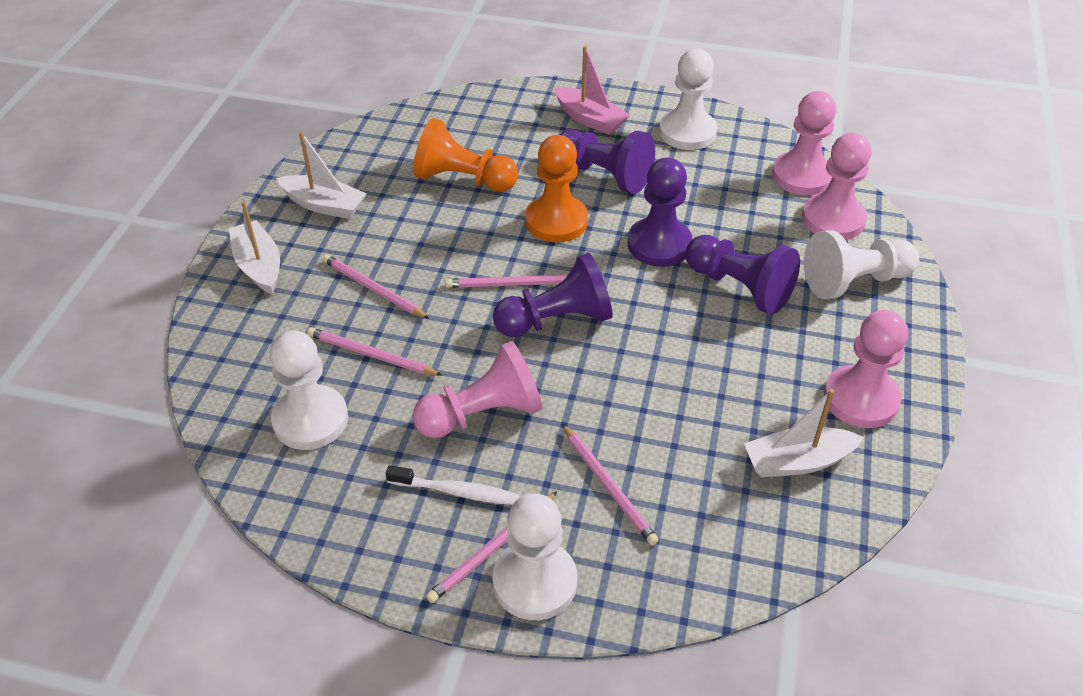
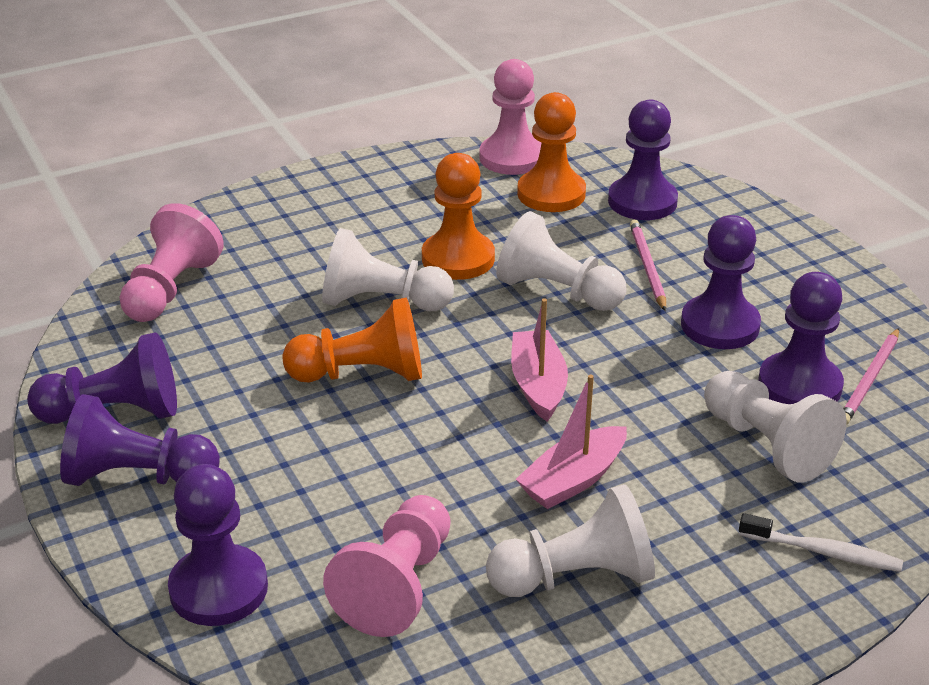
orange pawn: 2 -> 3
pink boat: 1 -> 2
pink pawn: 4 -> 3
pink pencil: 5 -> 2
purple pawn: 4 -> 6
white boat: 3 -> 0

